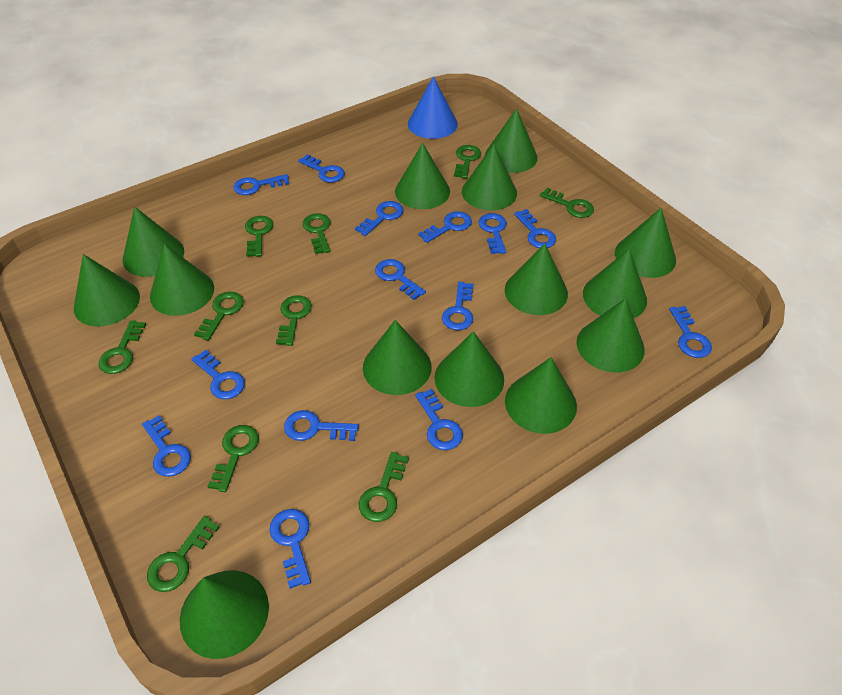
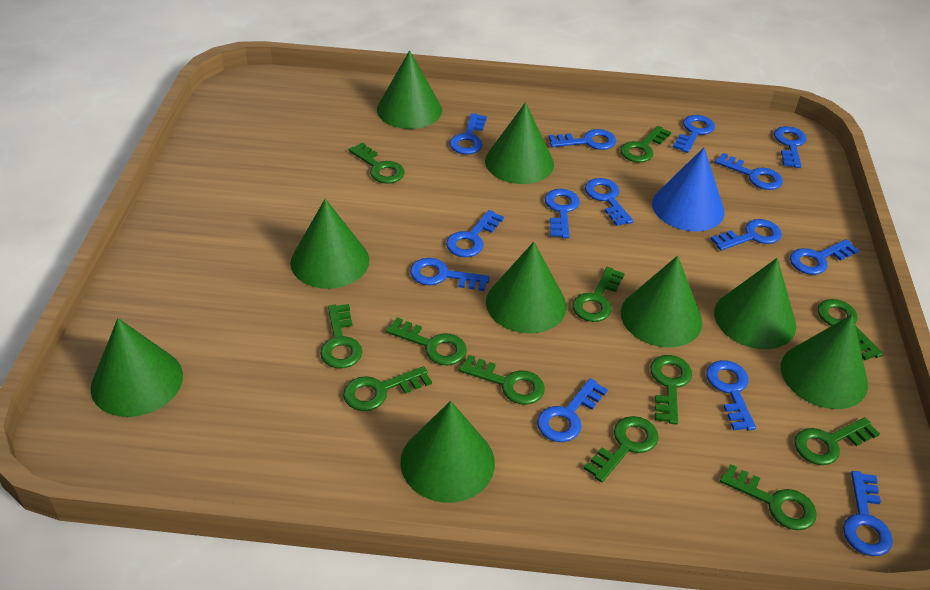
green cone: 14 -> 9
green key: 10 -> 12

